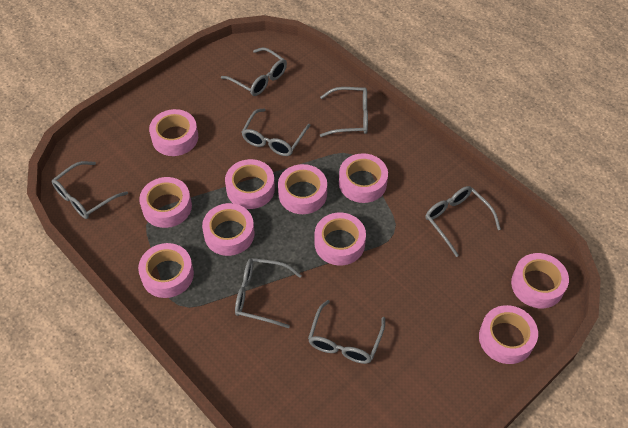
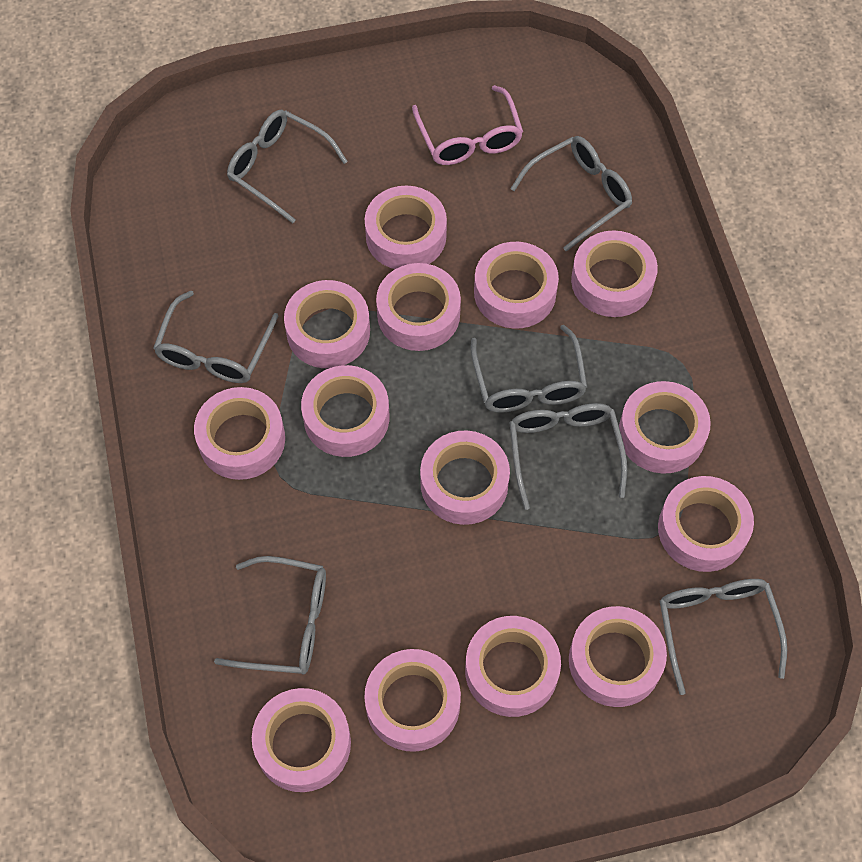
pink glasses: 0 -> 1
pink tape: 10 -> 14

